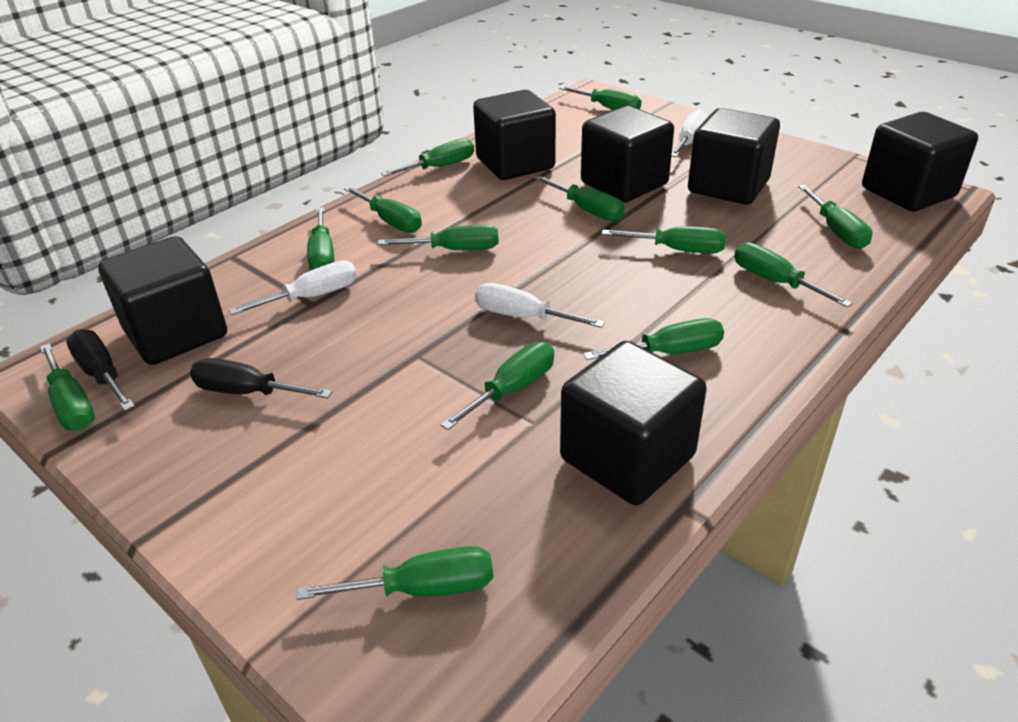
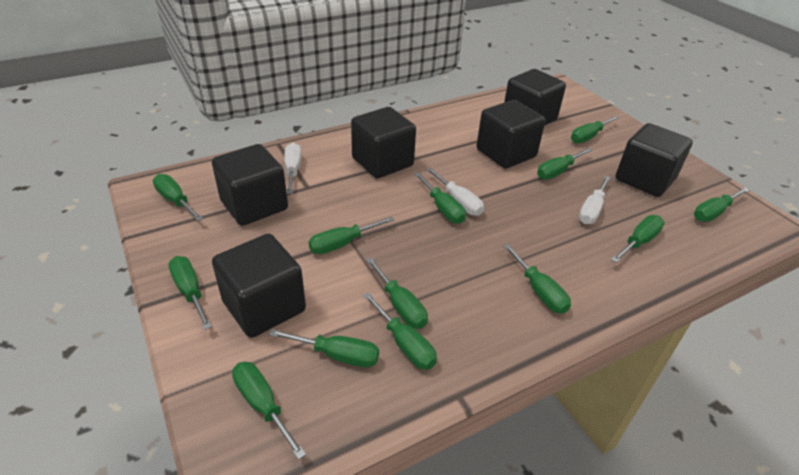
black screwdriver: 2 -> 0

